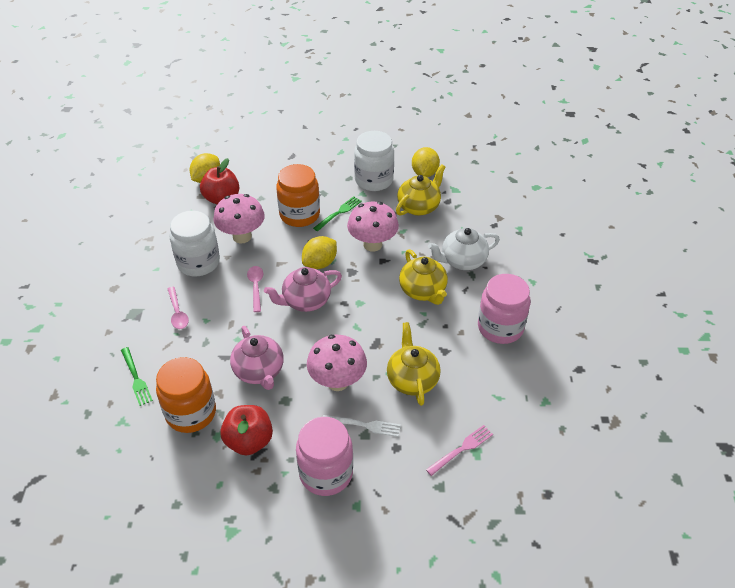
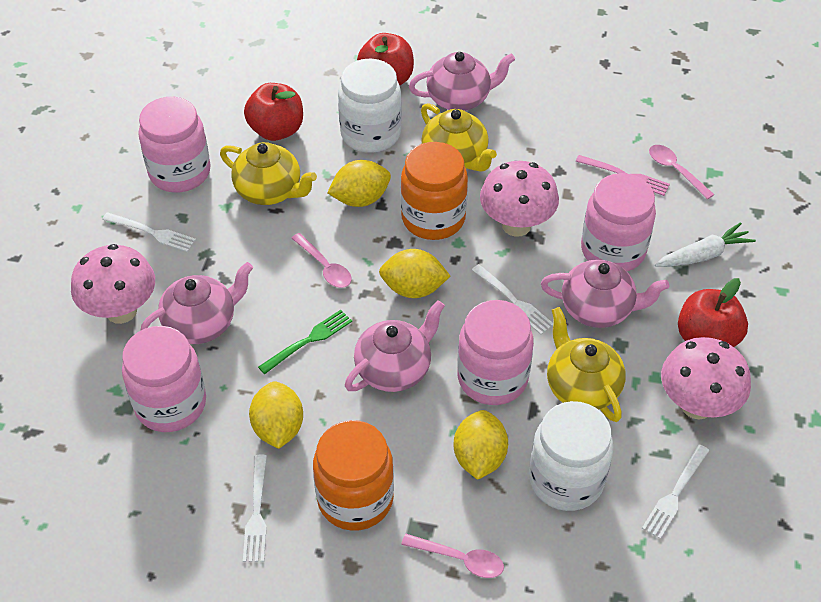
green fork: 2 -> 1
pink jar: 2 -> 4
pink spoon: 2 -> 3
pink teapot: 2 -> 4
red apple: 2 -> 3
white carrot: 0 -> 1
white fork: 1 -> 4
white teapot: 1 -> 0
yellow lemon: 3 -> 4

